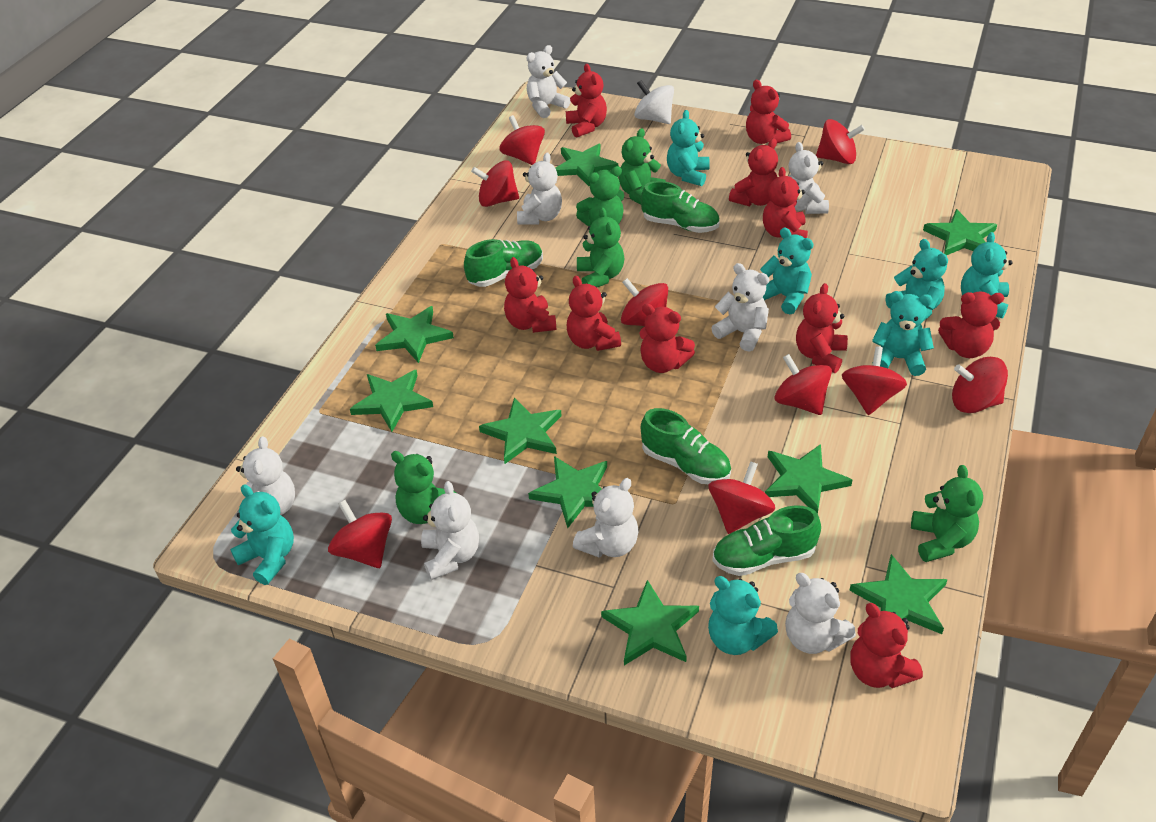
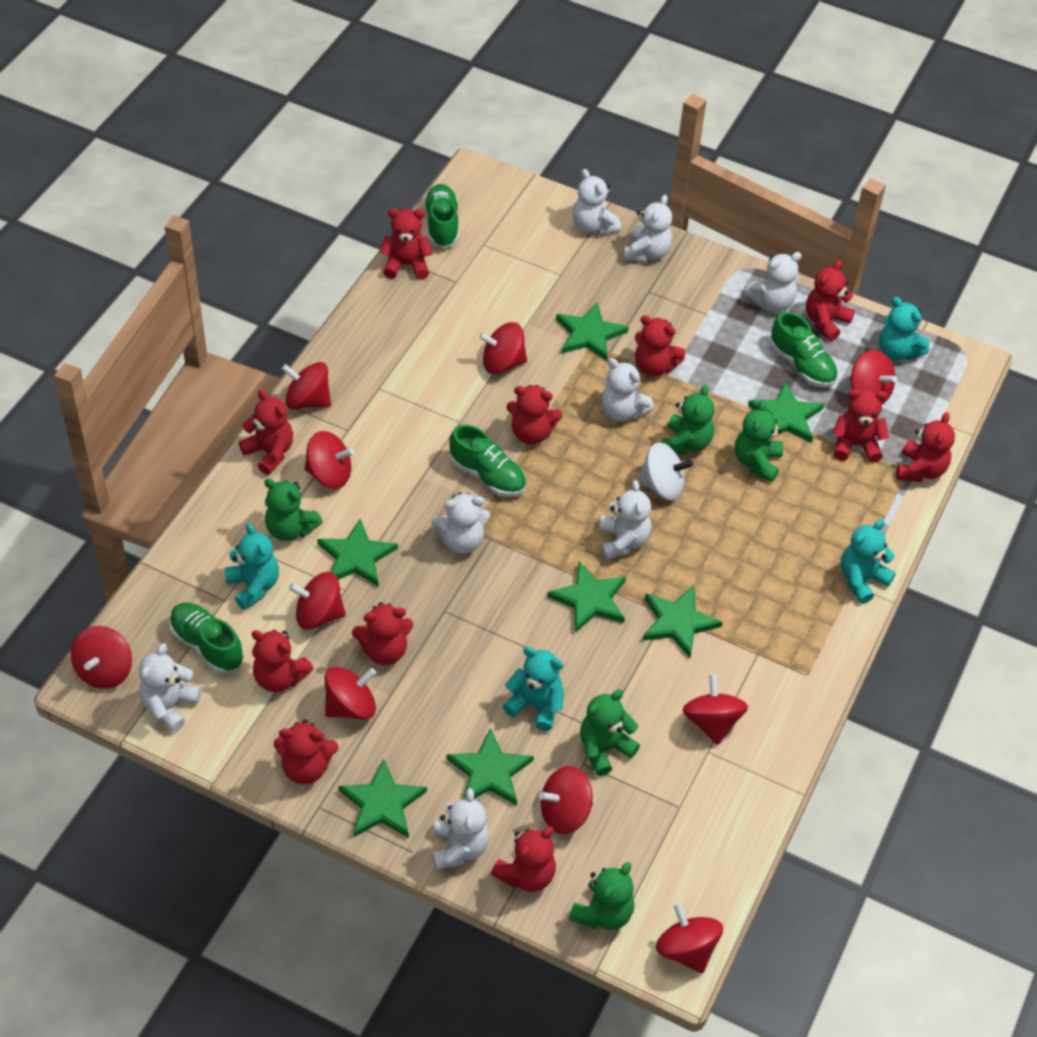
green star: 9 -> 7
red spinning top: 9 -> 10
red teddy bear: 10 -> 11
turquoise teddy bear: 7 -> 4

